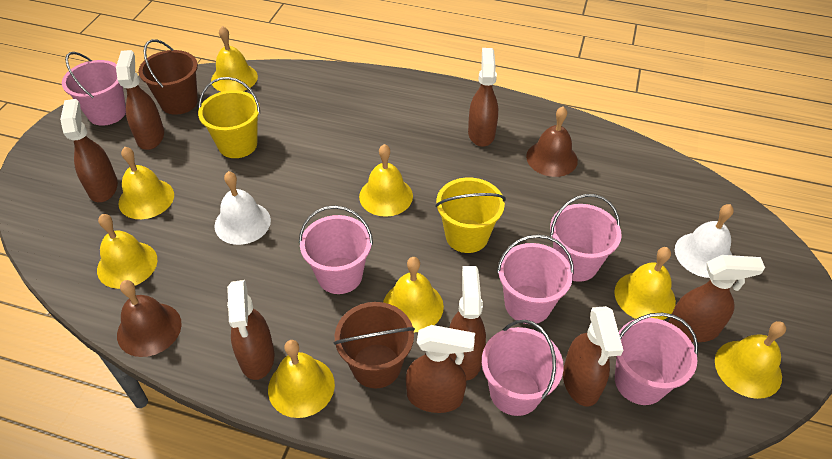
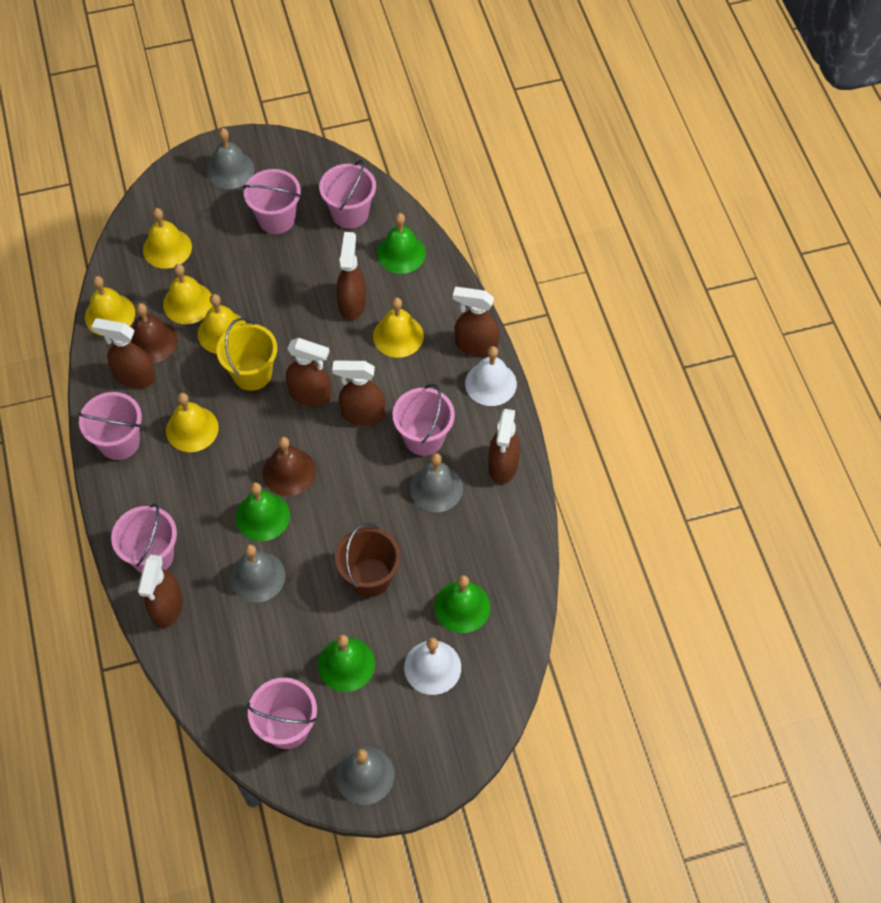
brown bucket: 2 -> 1
brown spray bottle: 8 -> 7
green bell: 0 -> 4
grey bell: 0 -> 4
yellow bell: 8 -> 6
yellow bucket: 2 -> 1

